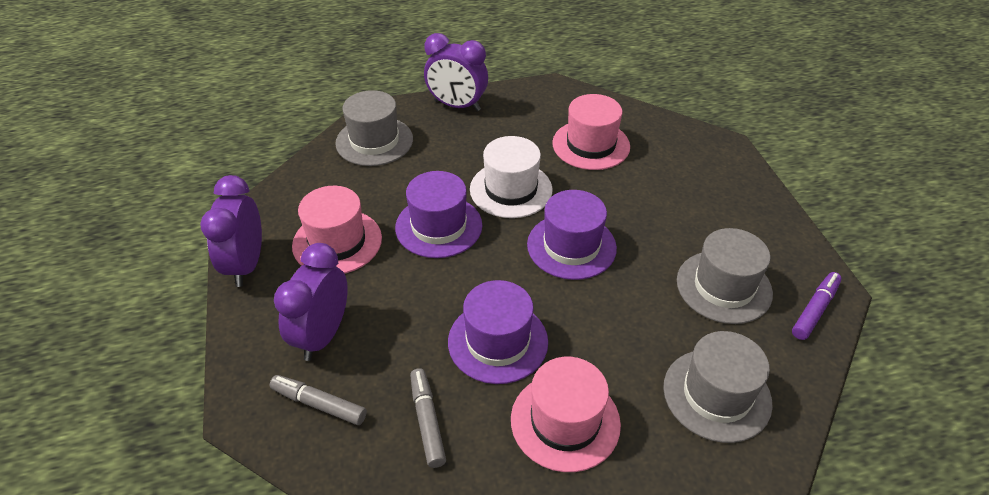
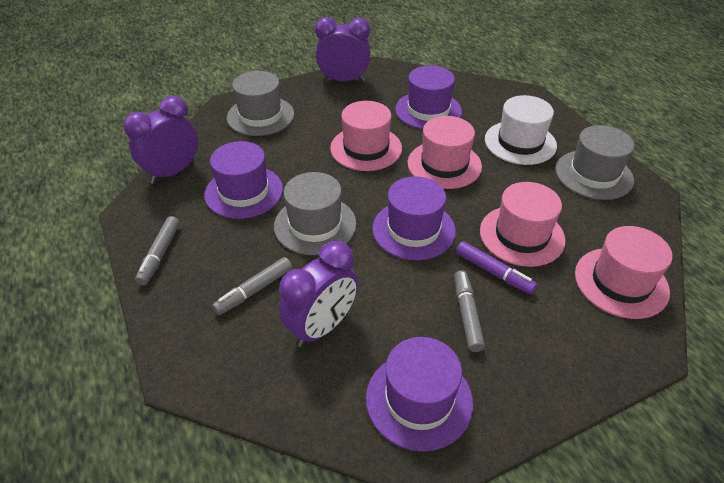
grey marker: 2 -> 3
pink hat: 3 -> 4
purple hat: 3 -> 4

